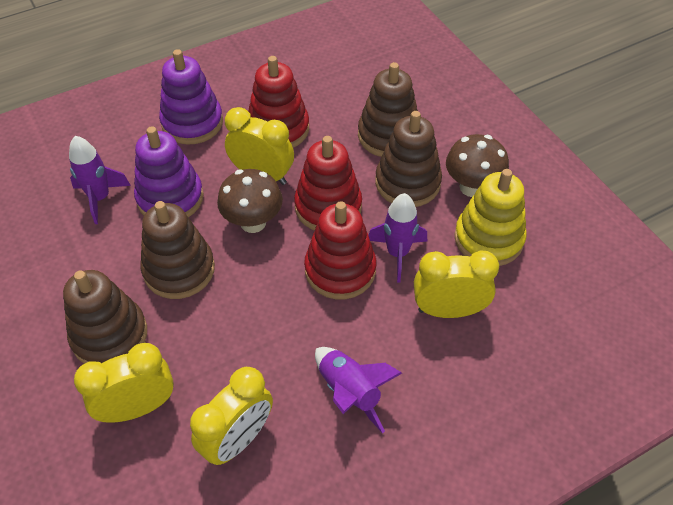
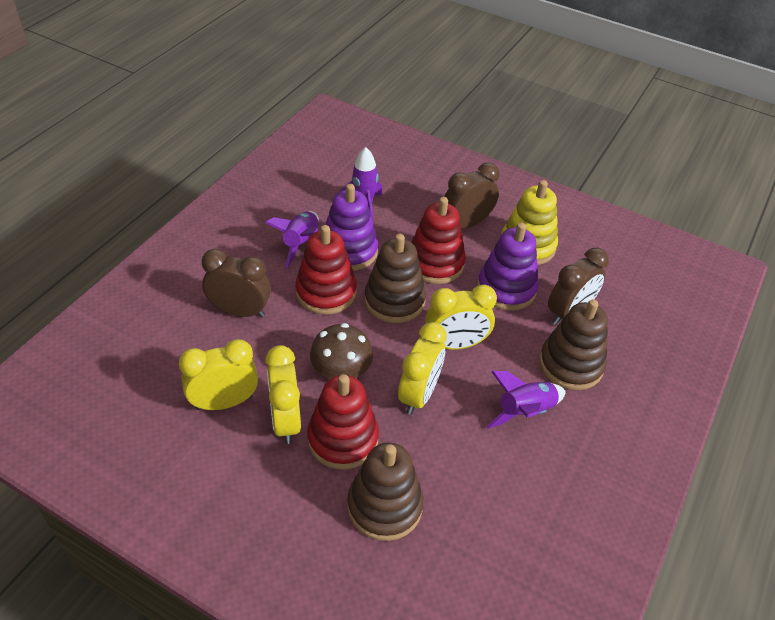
brown clock: 0 -> 3
brown mushroom: 2 -> 1
brown stacking toy: 4 -> 3

